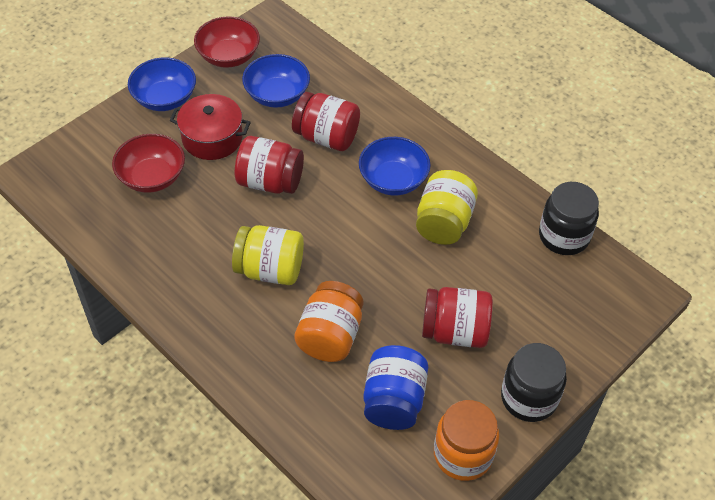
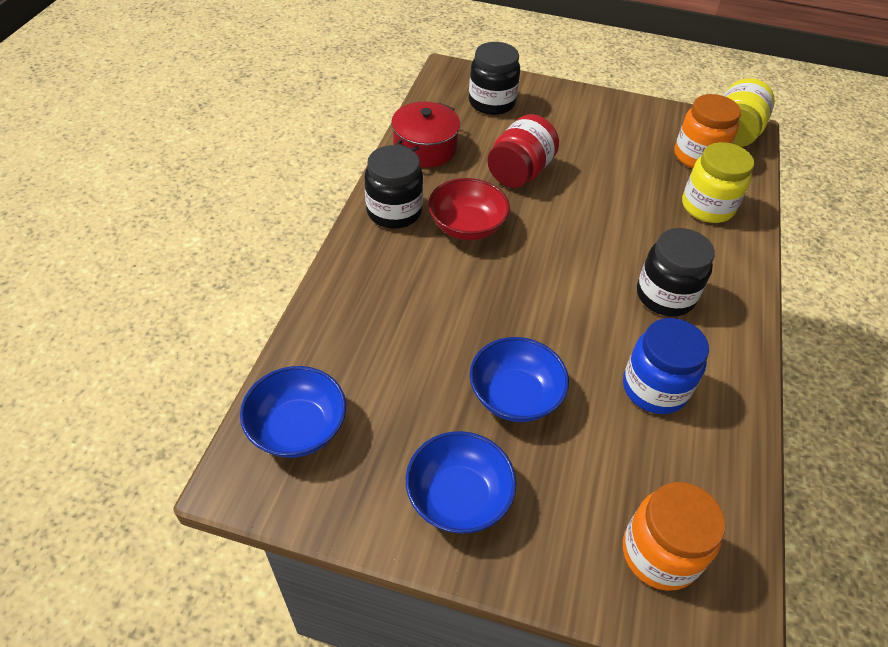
black jar: 2 -> 3
red bowl: 2 -> 1
red jar: 3 -> 1

